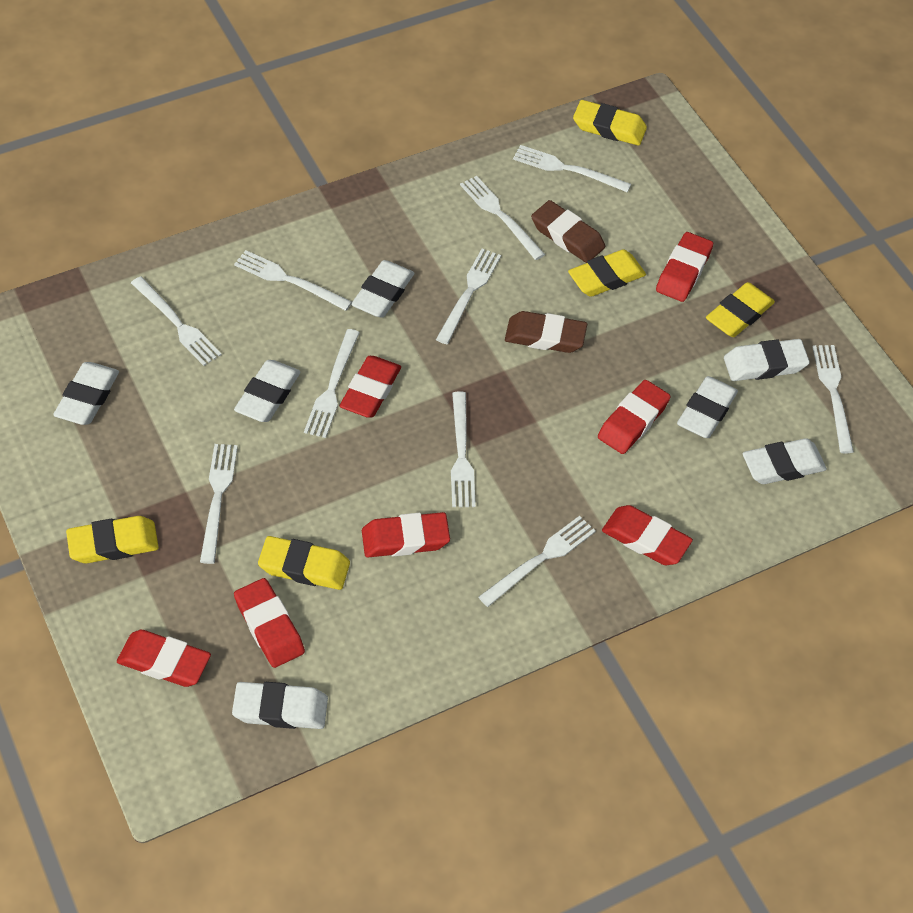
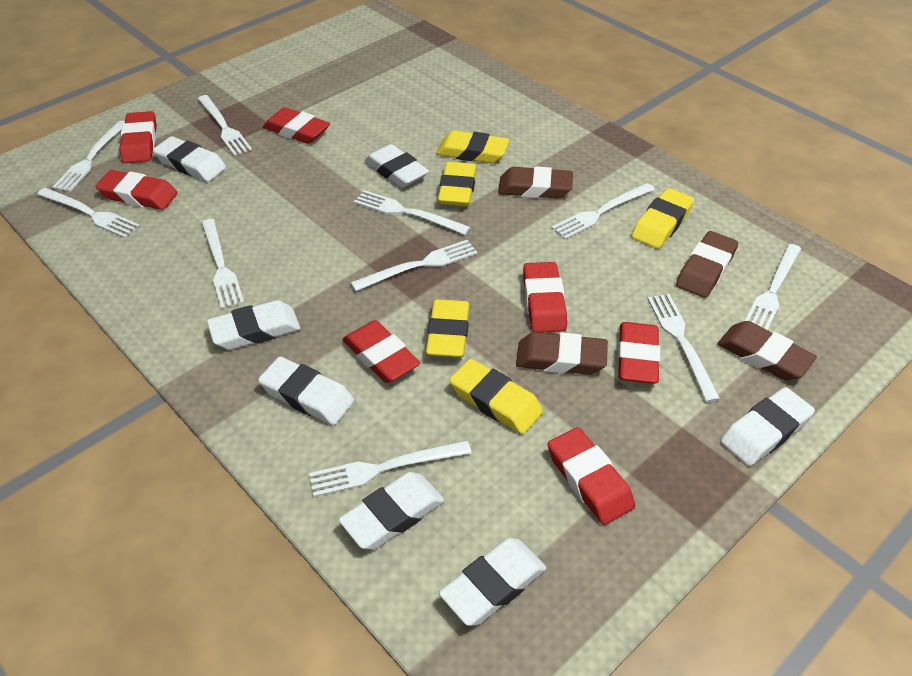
brown eraser: 2 -> 4

